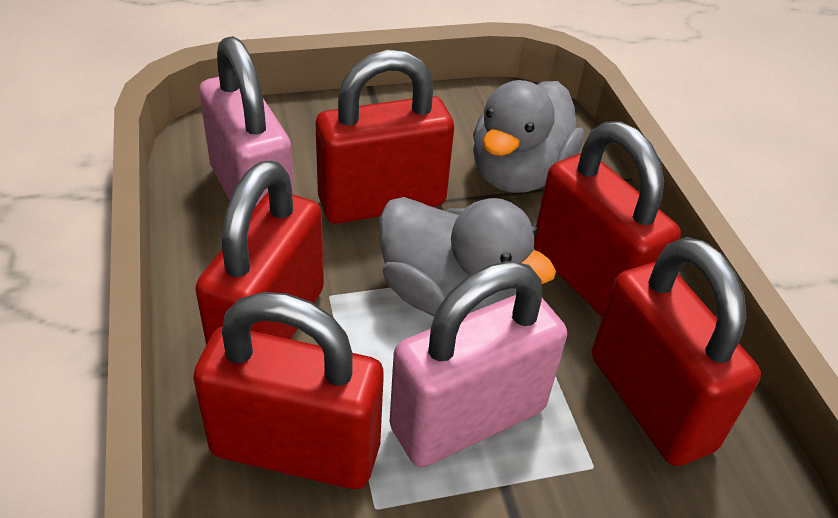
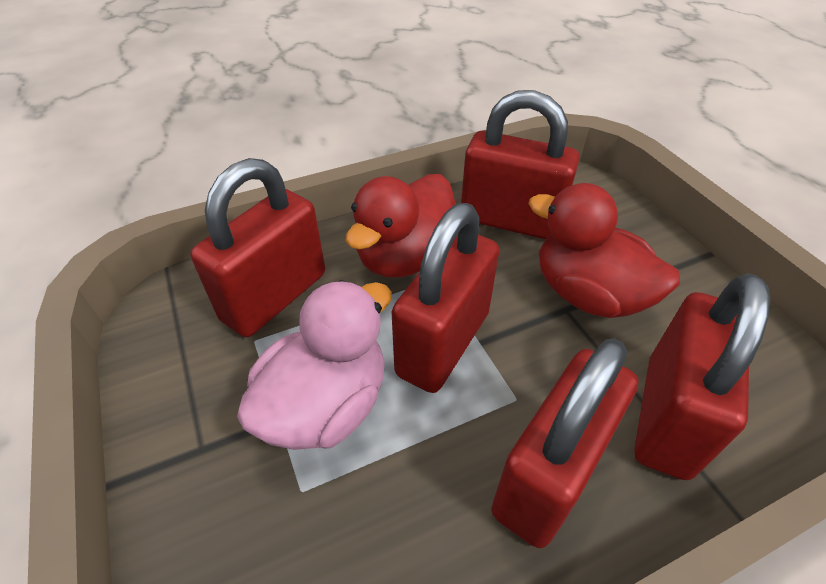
grey duck: 2 -> 0
pink duck: 0 -> 1
pink padlock: 2 -> 0
red duck: 0 -> 2

